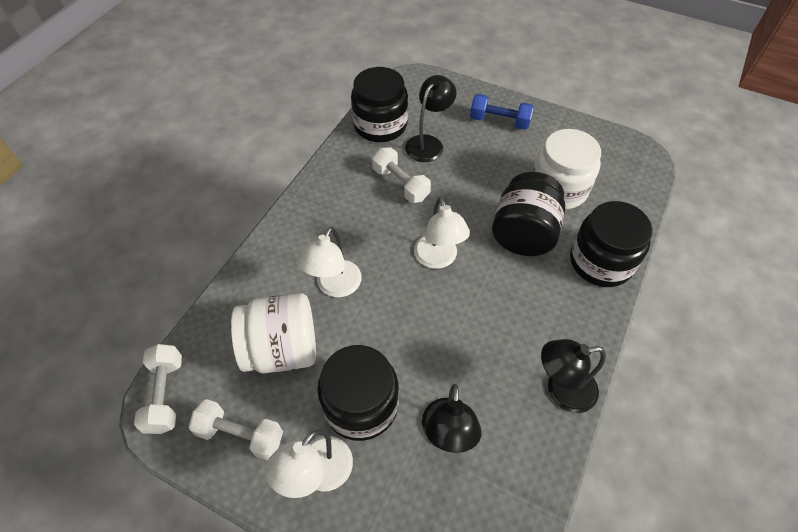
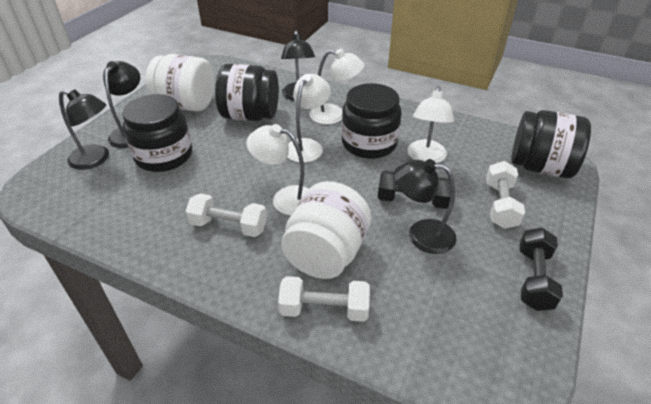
black dumbbell: 0 -> 2
black lamp: 3 -> 4
blue dumbbell: 1 -> 0
white lamp: 3 -> 4

